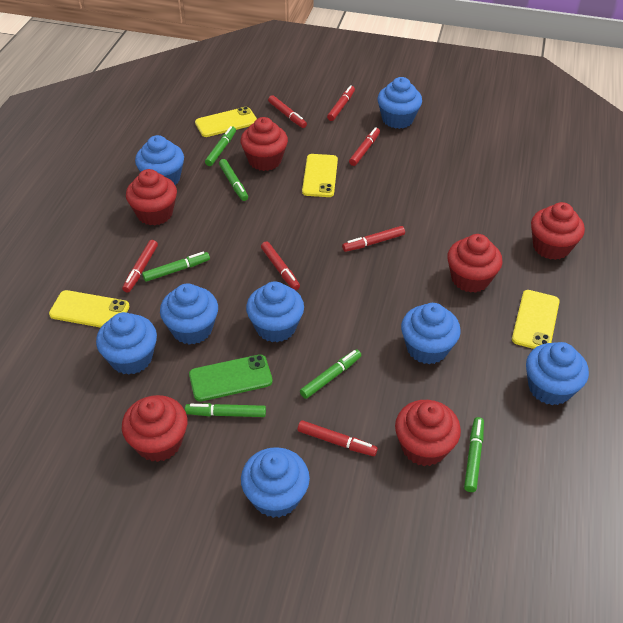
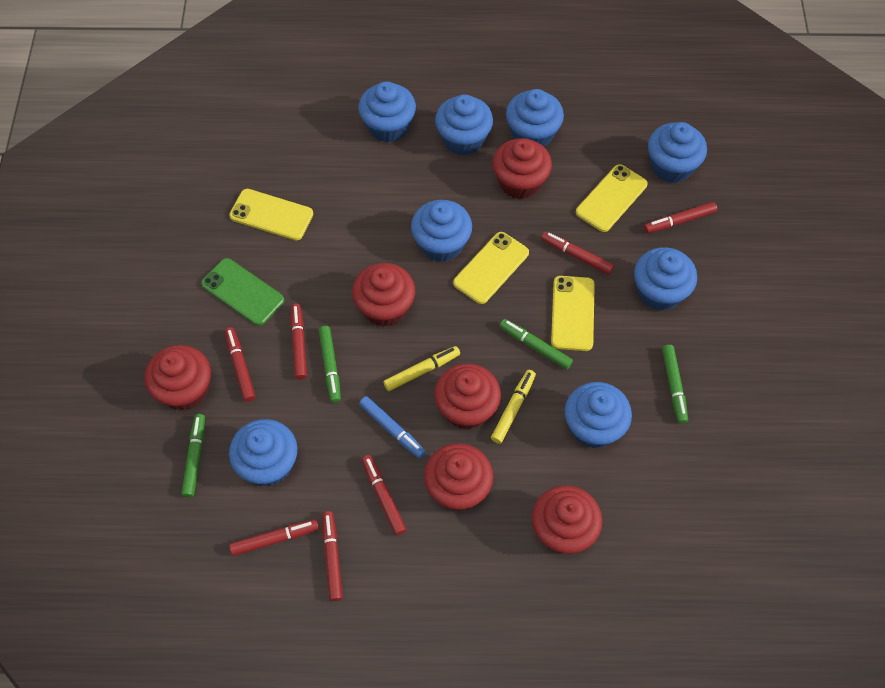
blue marker: 0 -> 1
green marker: 6 -> 4
yellow marker: 0 -> 2

